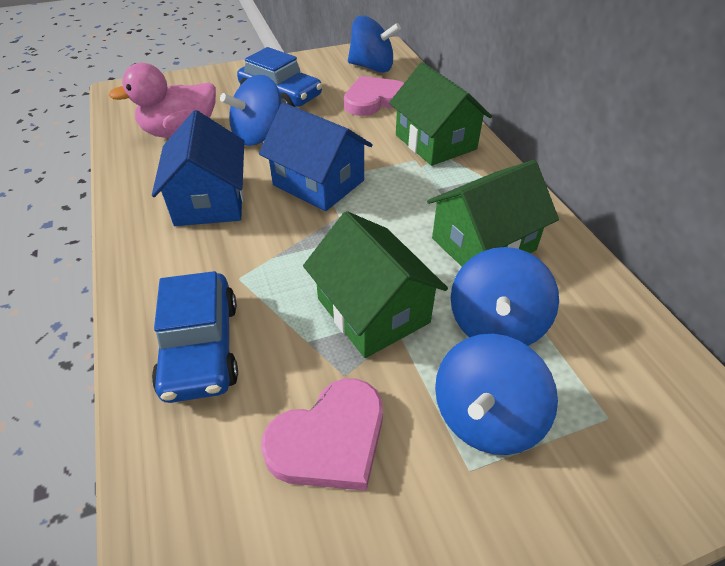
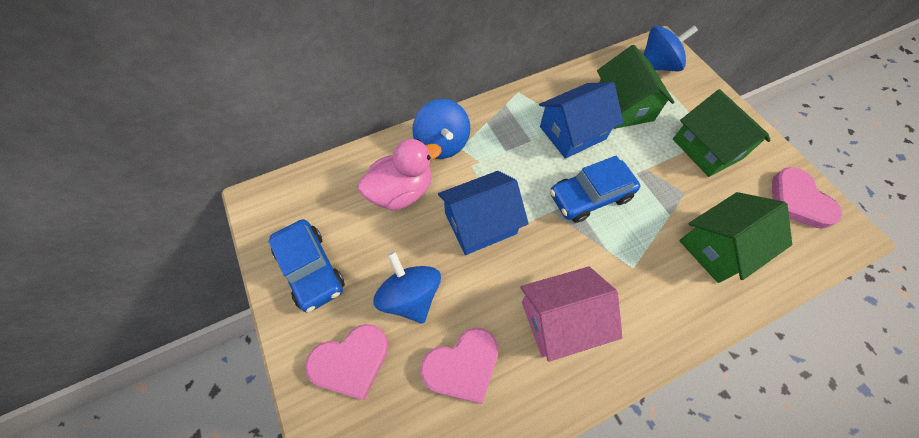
blue spinning top: 4 -> 3
pink heart: 2 -> 3
pink house: 0 -> 1

